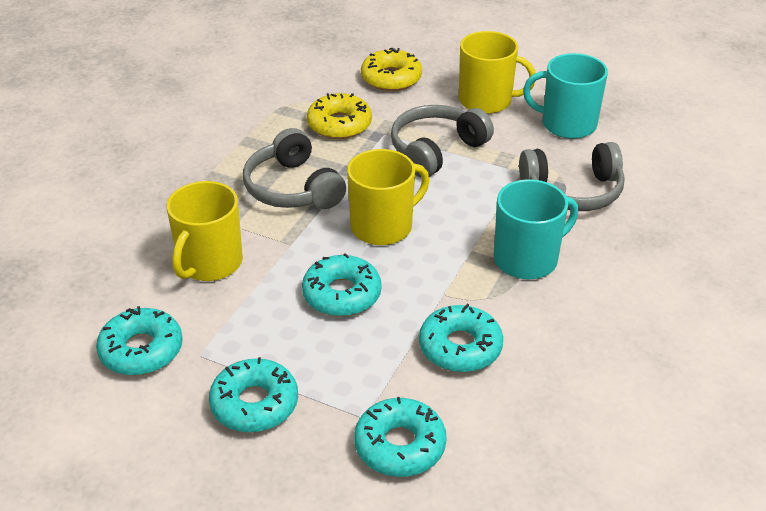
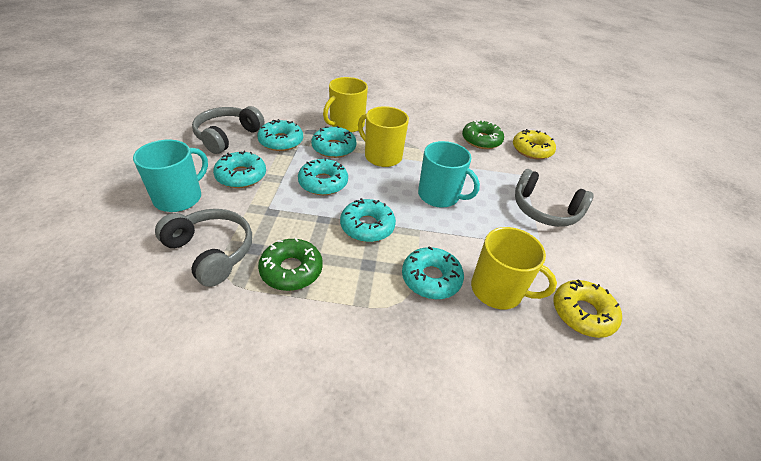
green donut: 0 -> 2
turquoise donut: 5 -> 6

